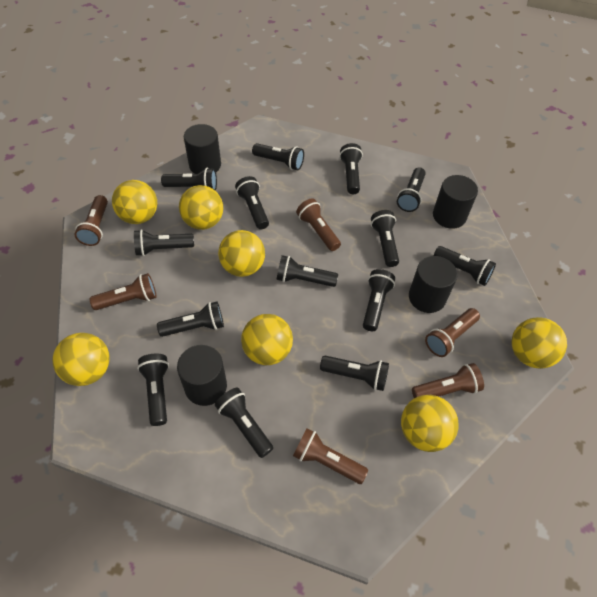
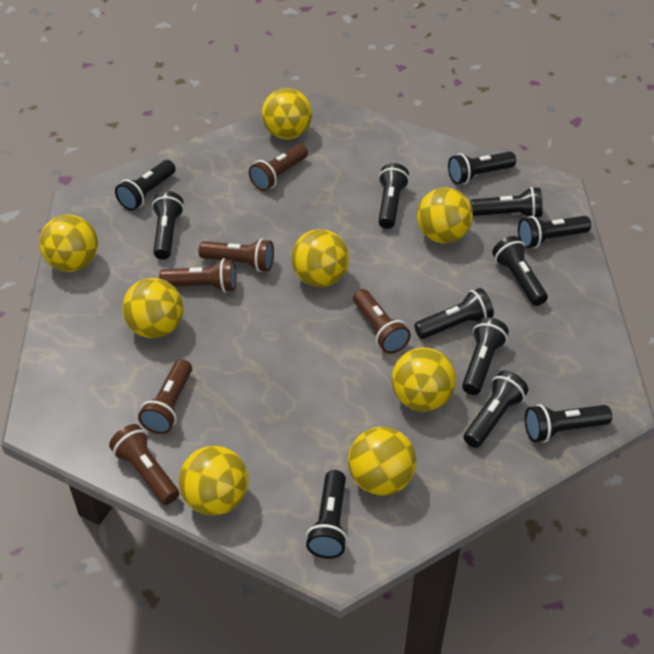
black cylinder: 4 -> 0
black flashlight: 14 -> 12
yellow ball: 7 -> 8

